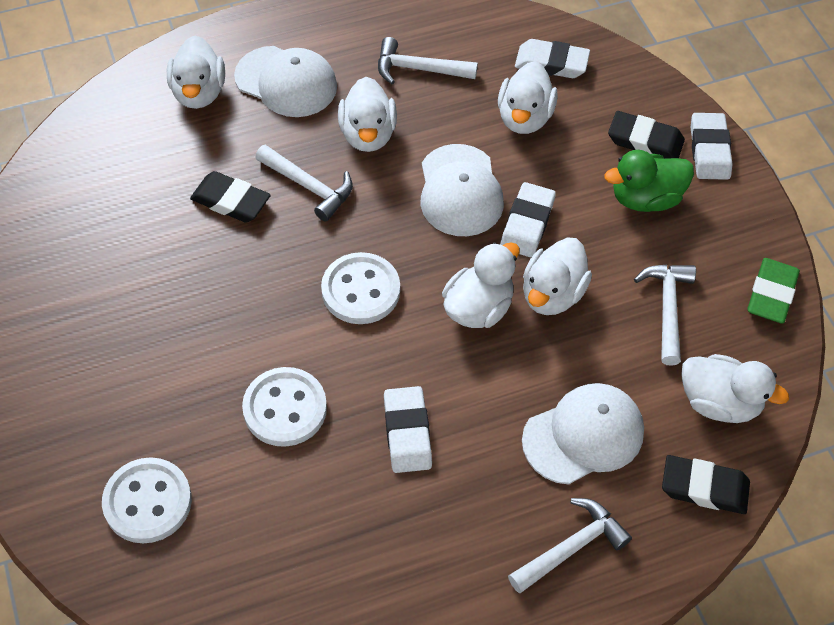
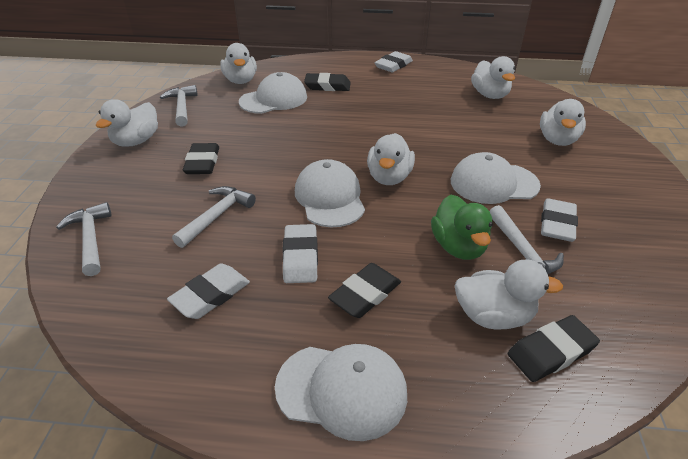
black eraser: 3 -> 4
green eraser: 1 -> 0
white button: 3 -> 0
white cap: 3 -> 4

